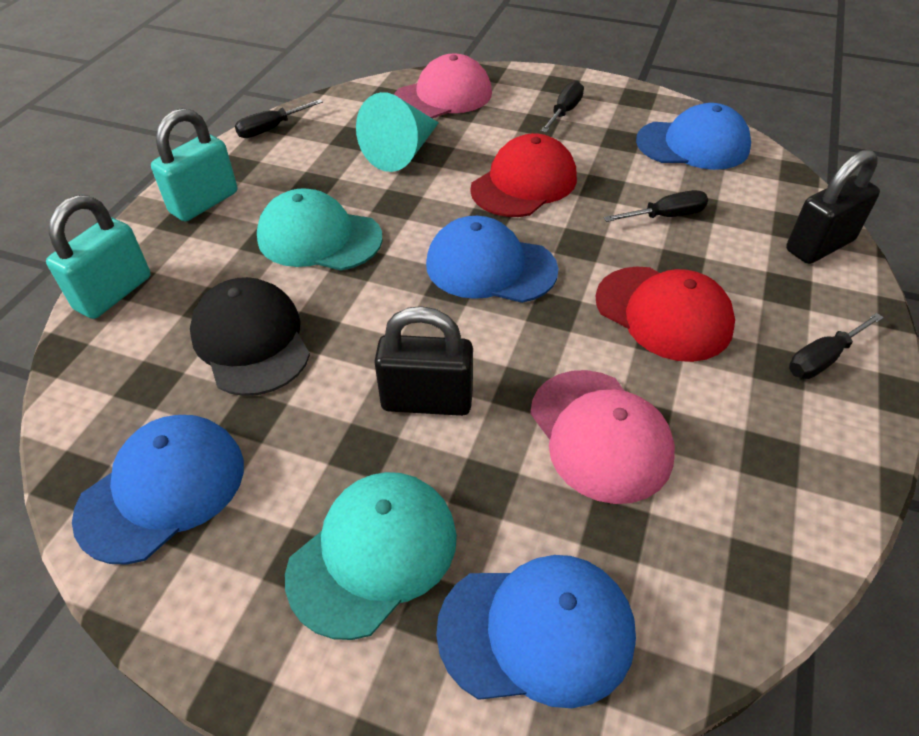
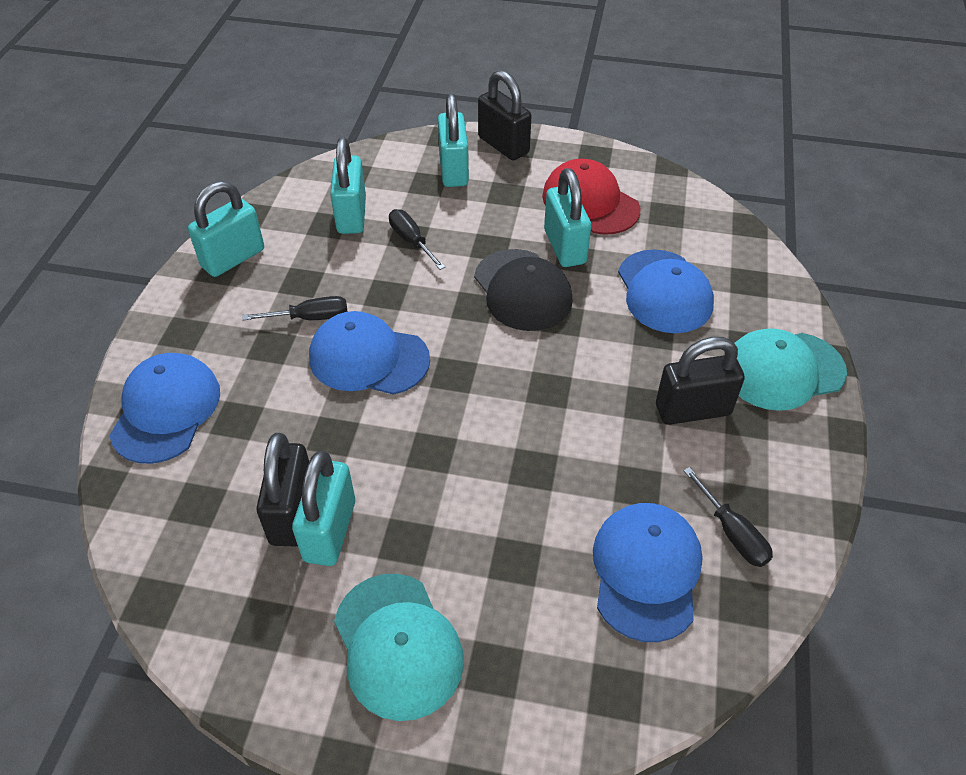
black padlock: 2 -> 3
black screwdriver: 4 -> 3
pink cap: 2 -> 0
red cap: 2 -> 1
turquoise cone: 1 -> 0
turquoise padlock: 2 -> 5

